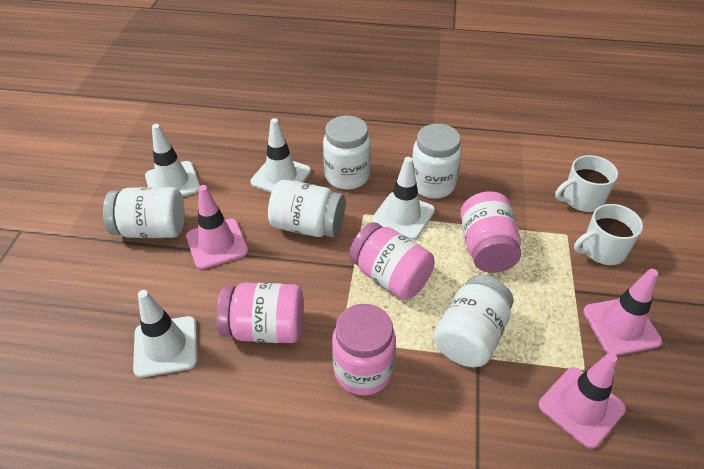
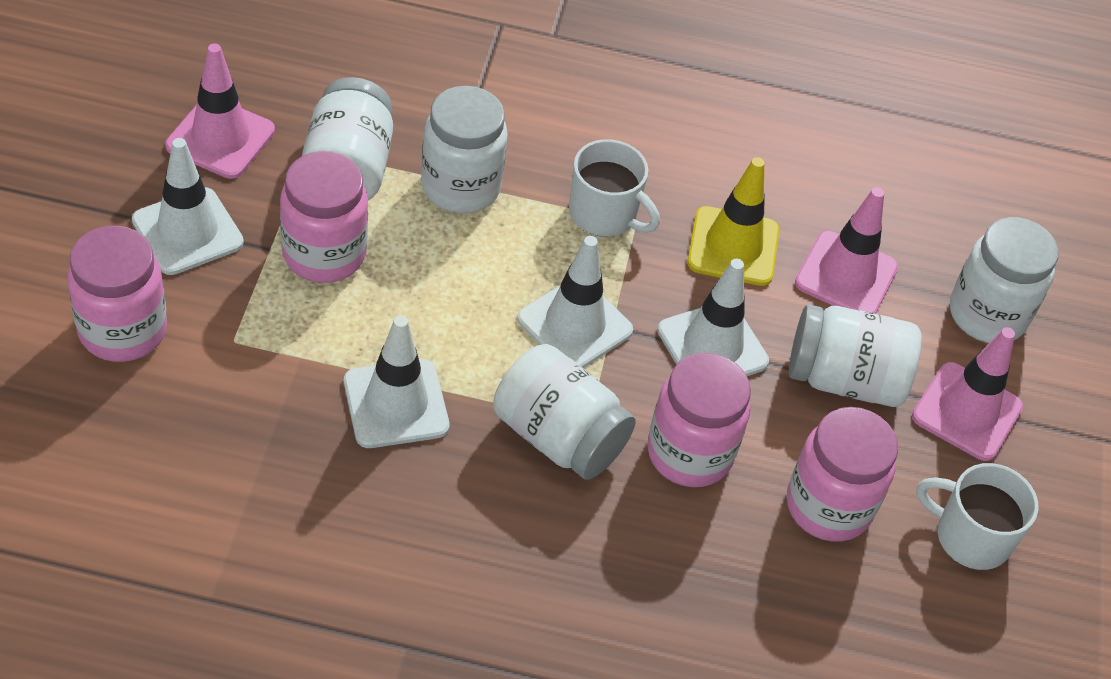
yellow traffic cone: 0 -> 1

